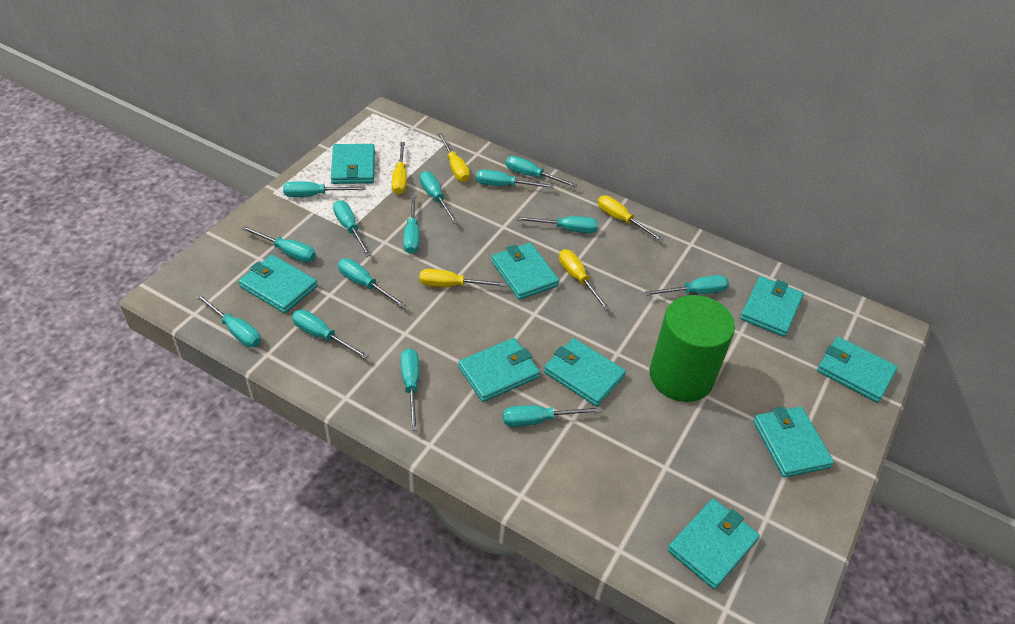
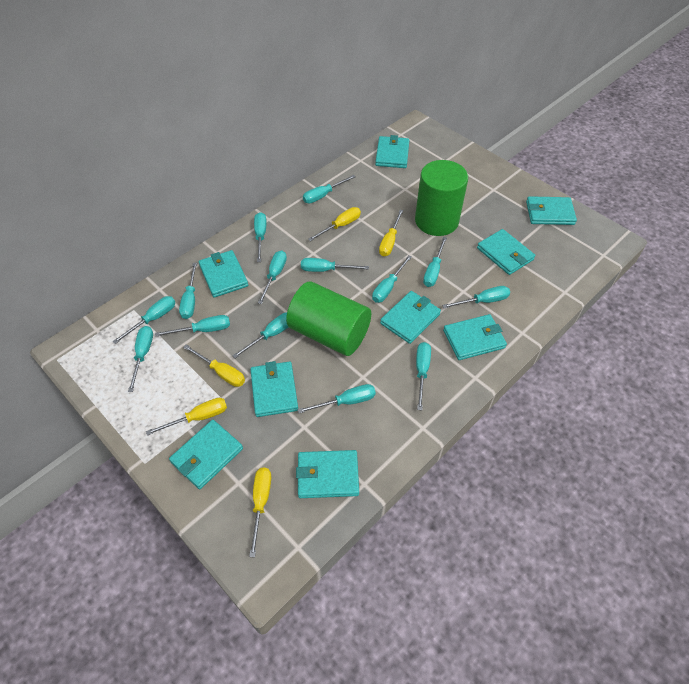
green cylinder: 1 -> 2

